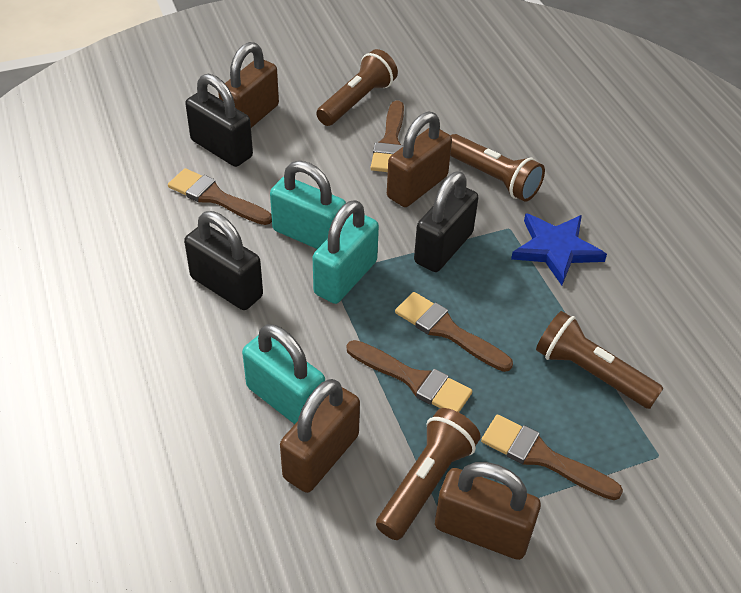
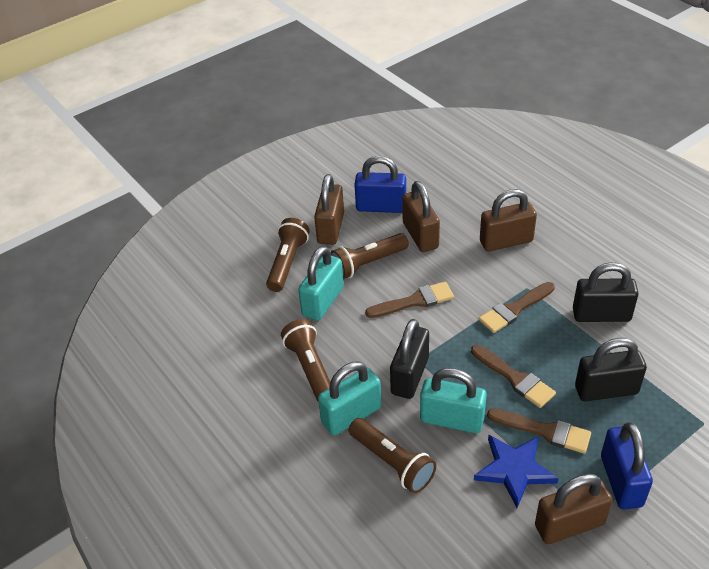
blue padlock: 0 -> 2
brown brush: 5 -> 4

